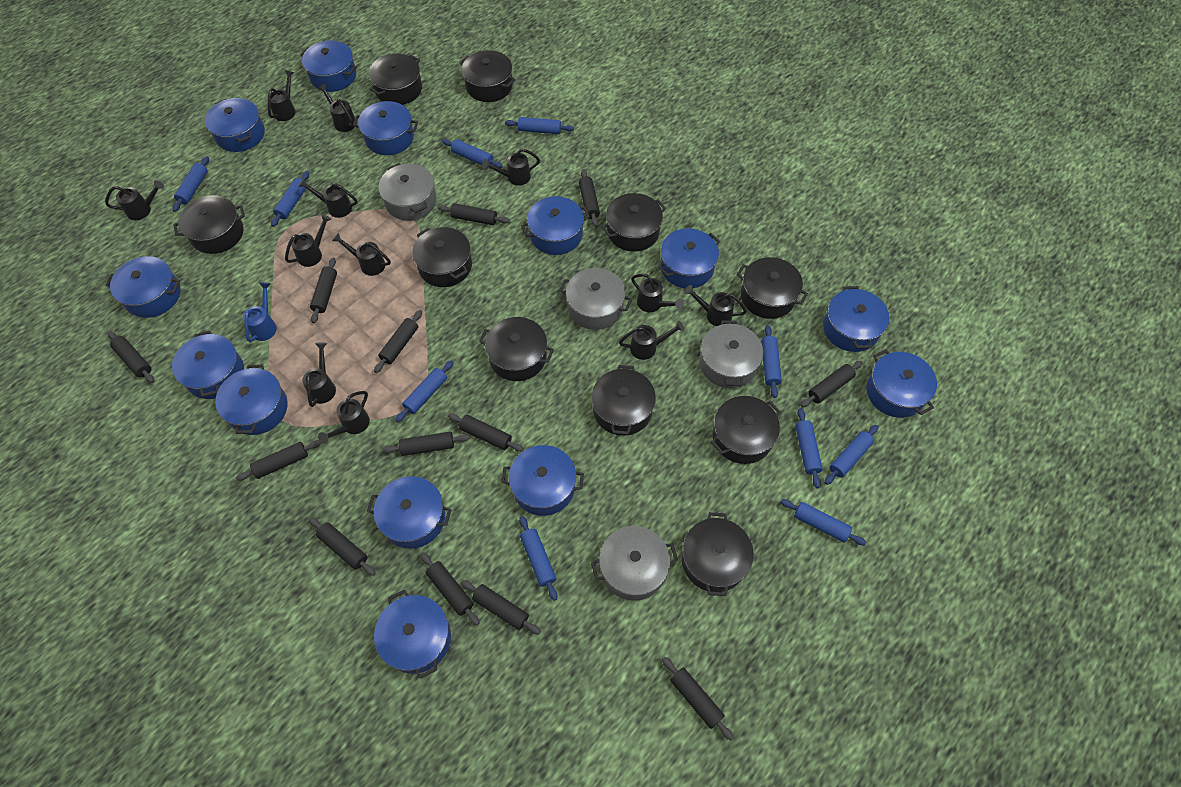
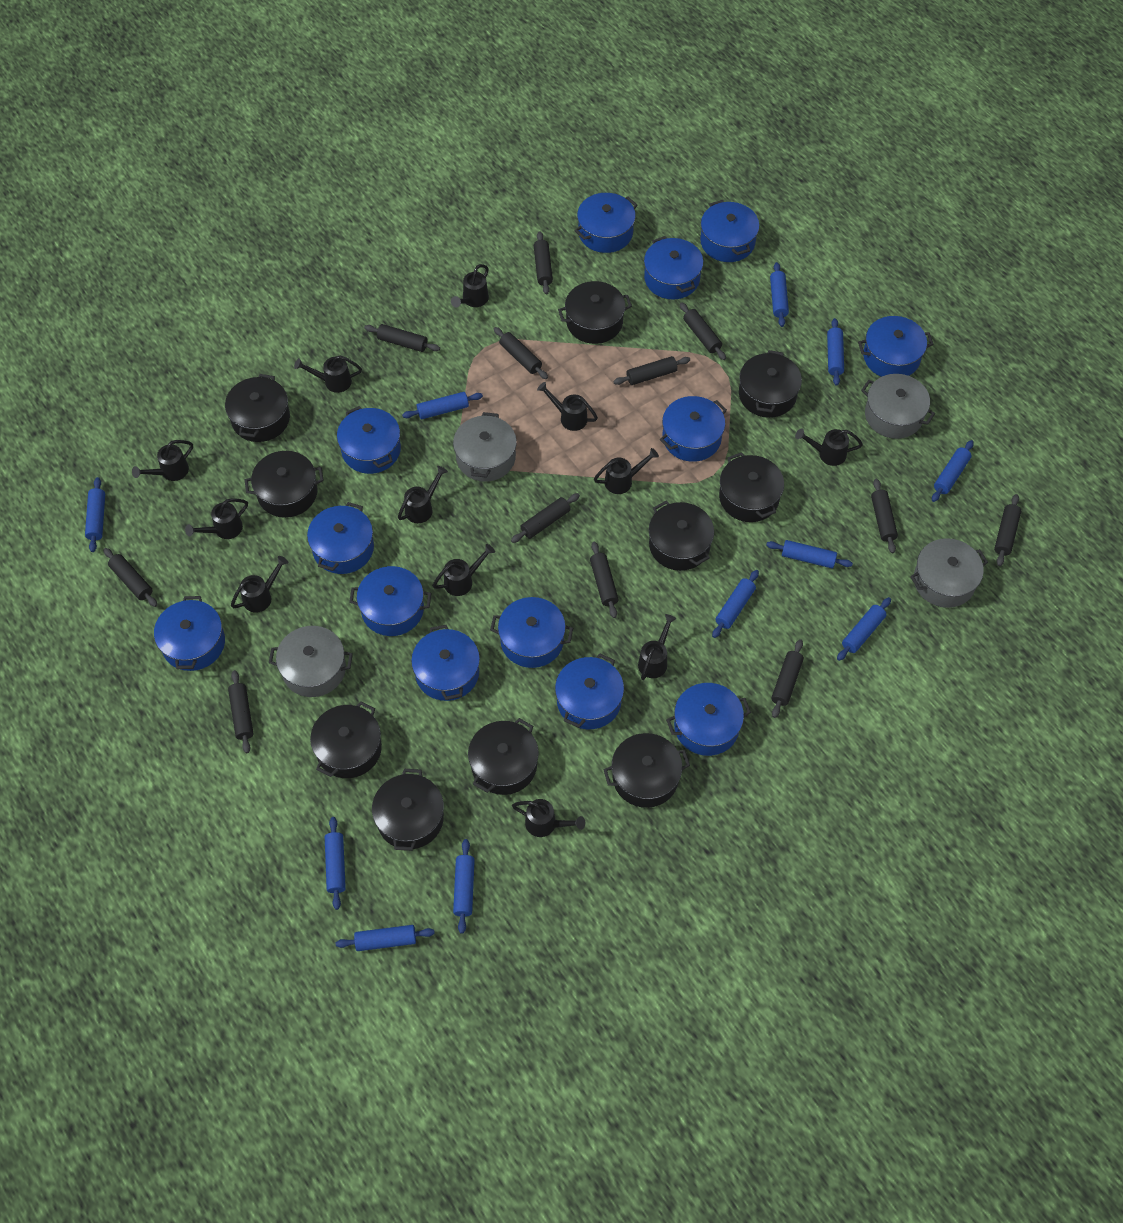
black rolling pin: 13 -> 12
blue rolling pin: 10 -> 11
blue watering can: 1 -> 0

